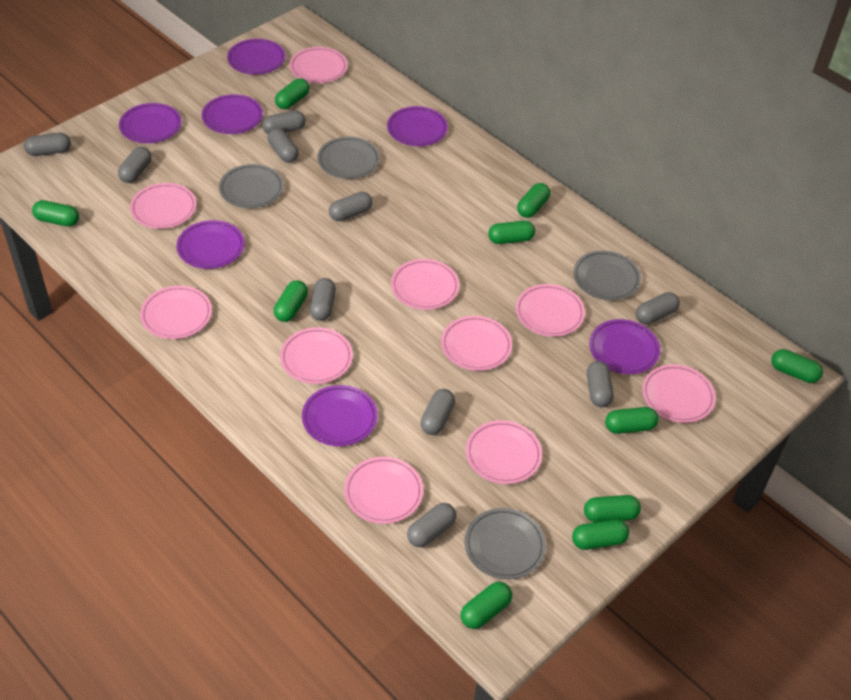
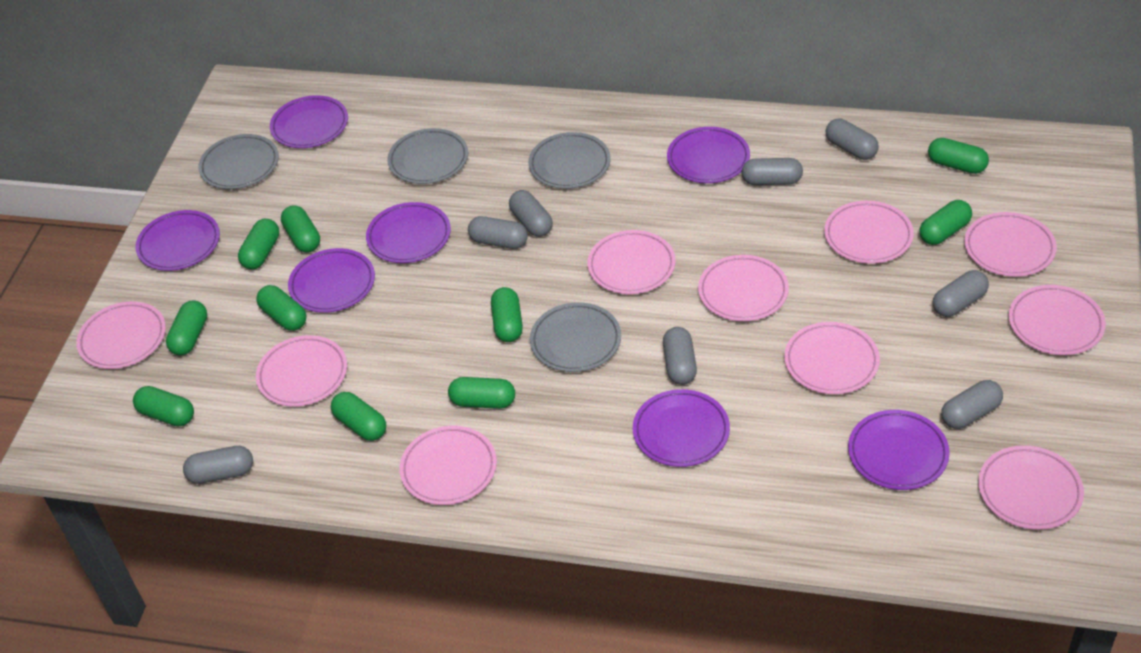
grey capsule: 10 -> 8

